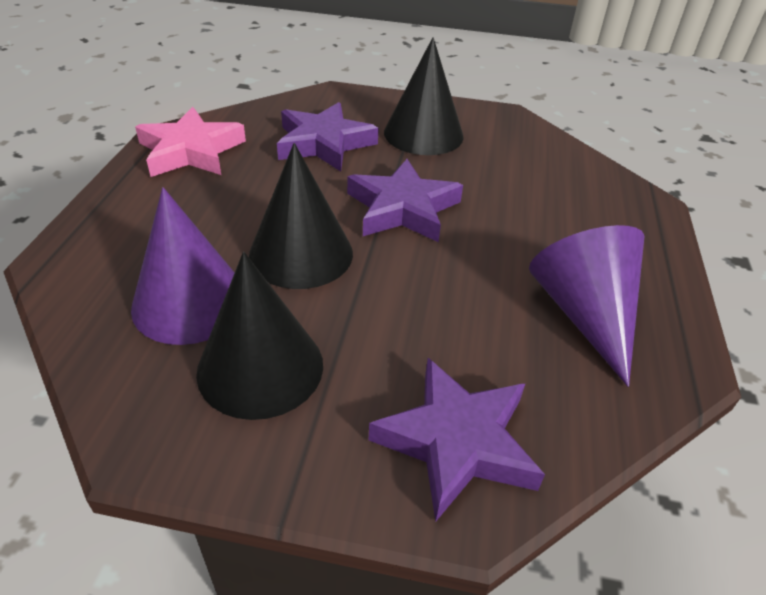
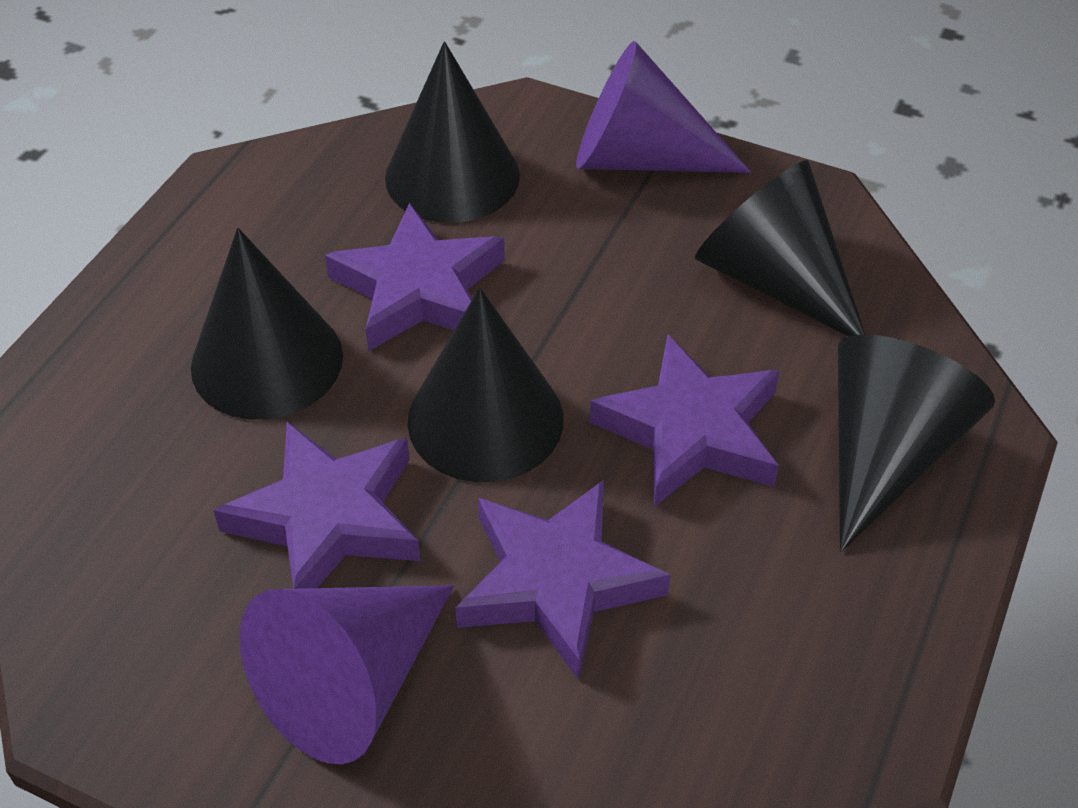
black cone: 3 -> 5
pink star: 1 -> 0
purple star: 3 -> 4

